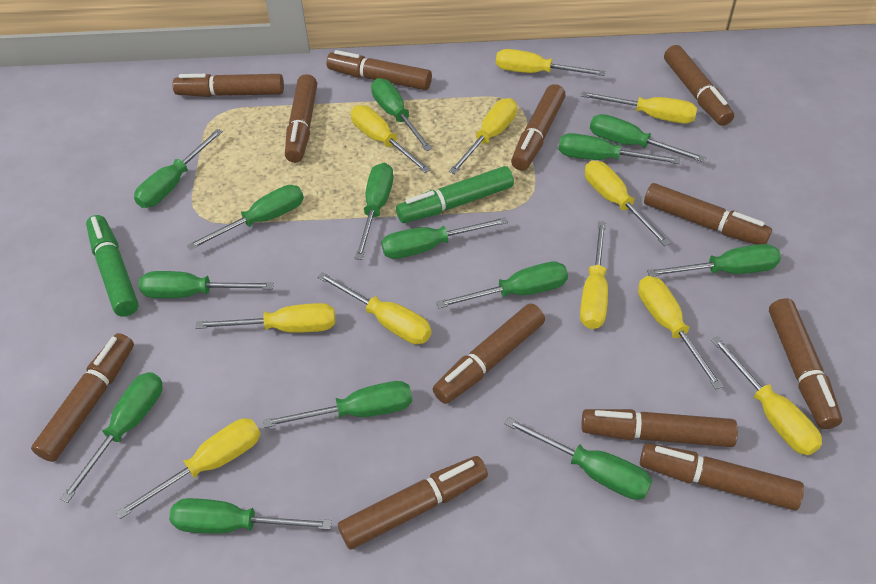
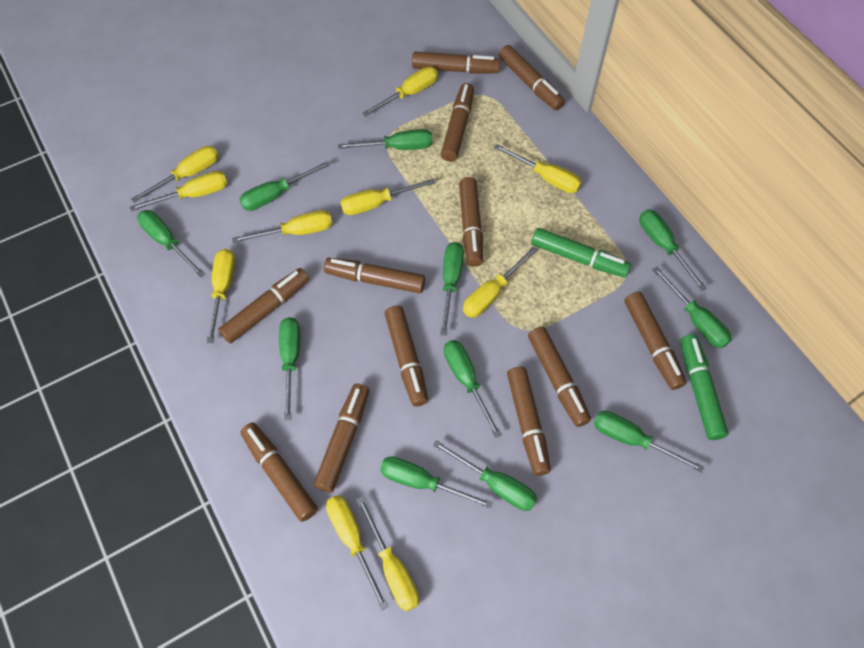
green screwdriver: 14 -> 11
yellow screwdriver: 11 -> 10

